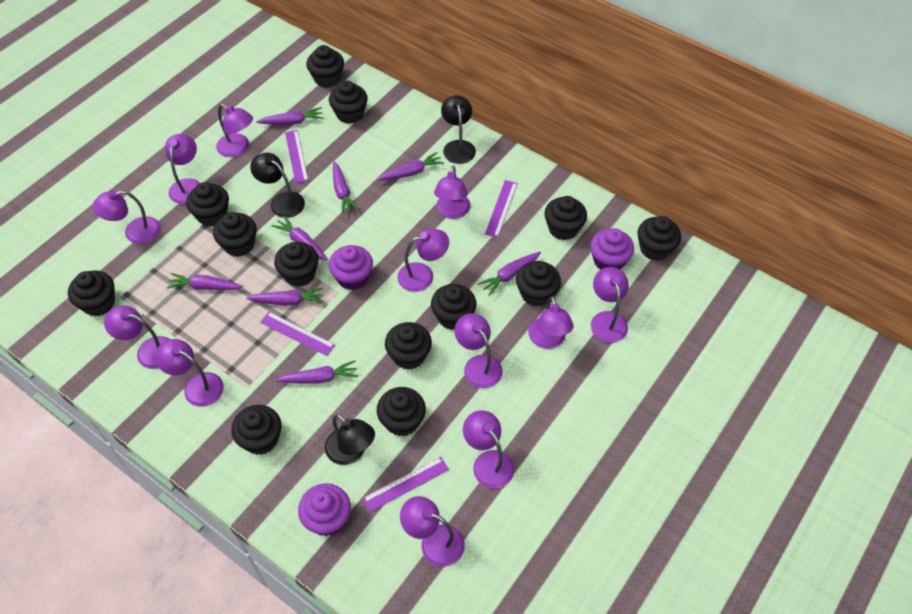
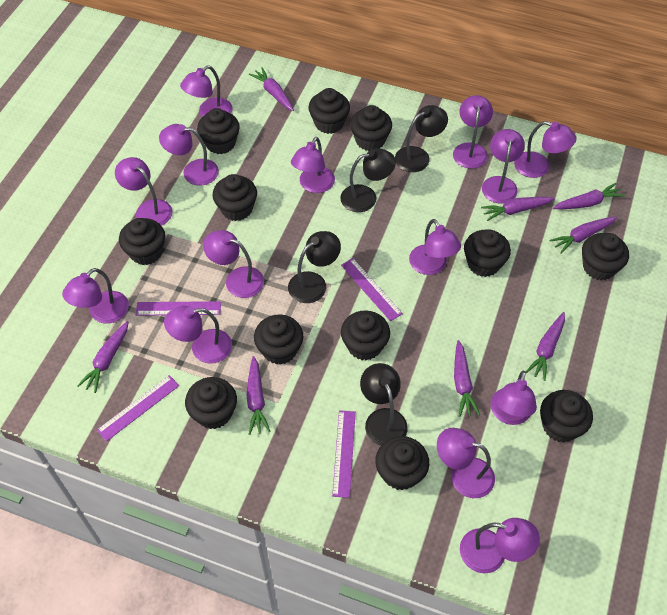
black cupcake: 13 -> 12
black lamp: 3 -> 4
purple cupcake: 3 -> 0
purple lamp: 12 -> 14

